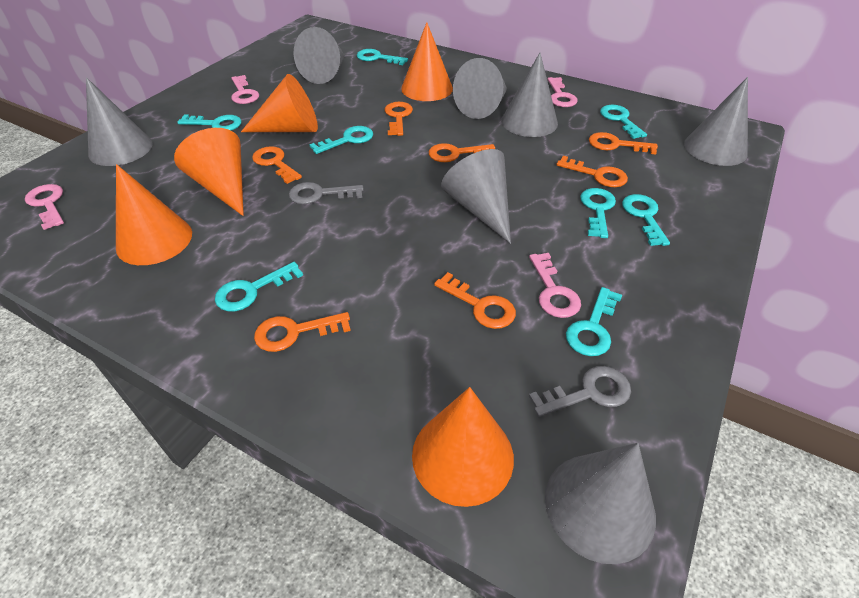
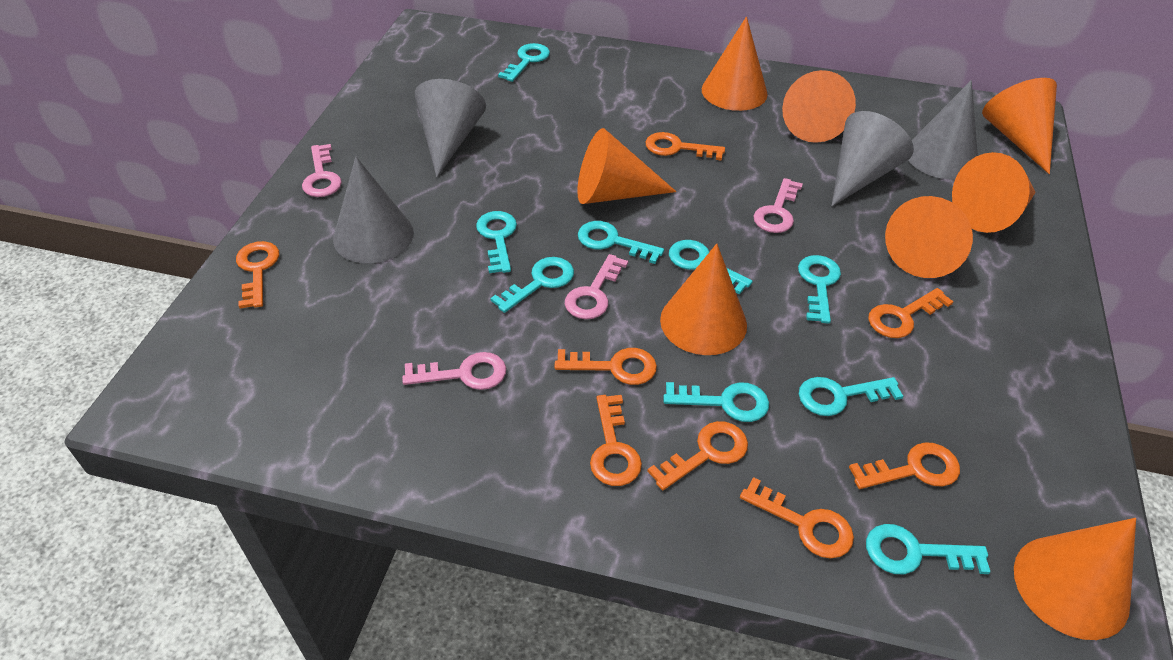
grey cone: 7 -> 4
grey key: 2 -> 0
orange cone: 5 -> 8
orange key: 7 -> 8
turquoise key: 8 -> 9

